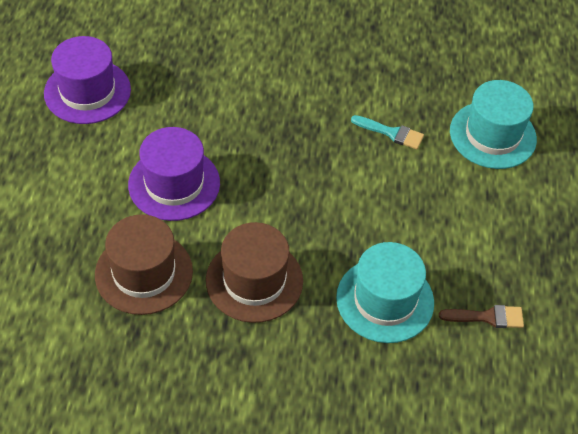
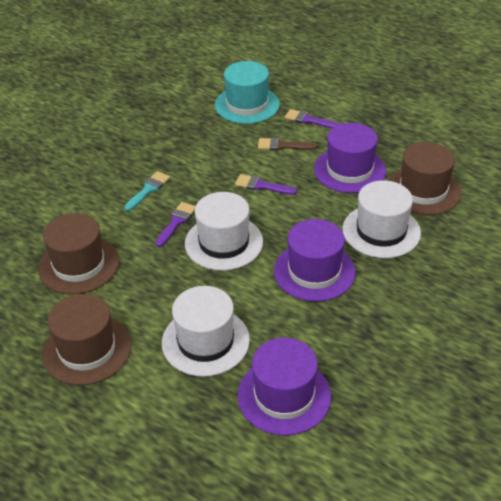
brown hat: 2 -> 3
purple brush: 0 -> 3
purple hat: 2 -> 3
turquoise hat: 2 -> 1
white hat: 0 -> 3

